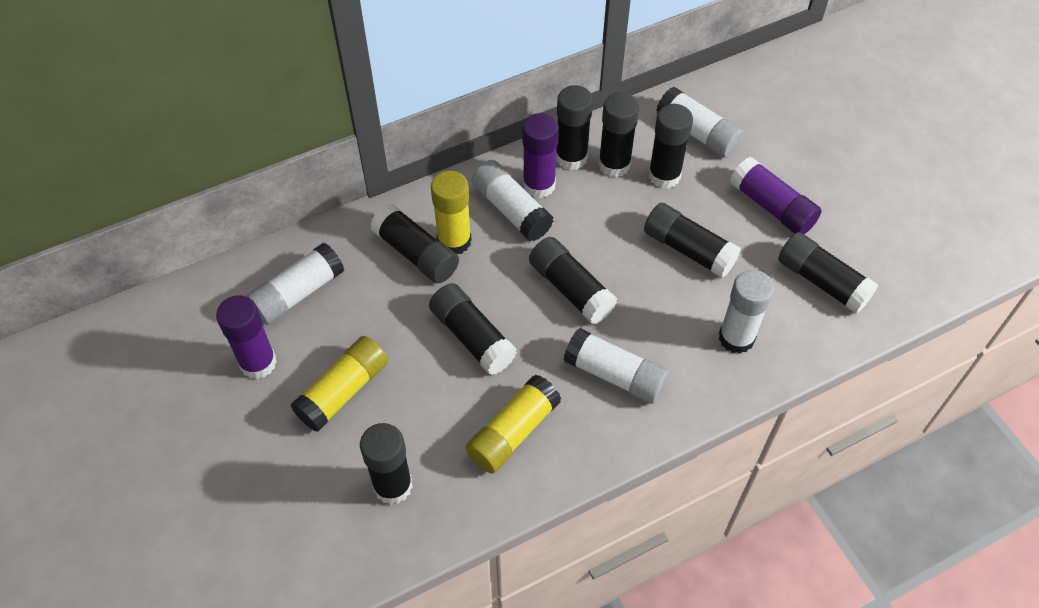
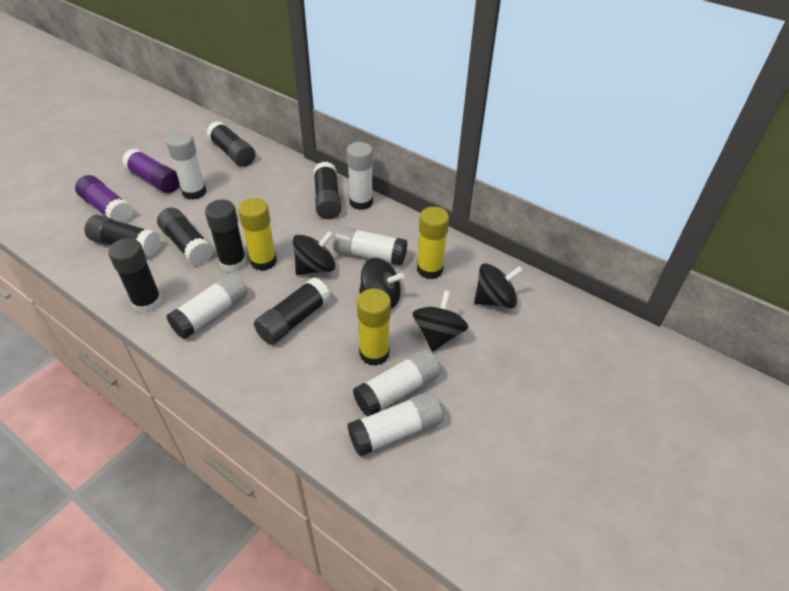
black glue stick: 9 -> 7
black spinning top: 0 -> 4
purple glue stick: 3 -> 2
white glue stick: 5 -> 6

